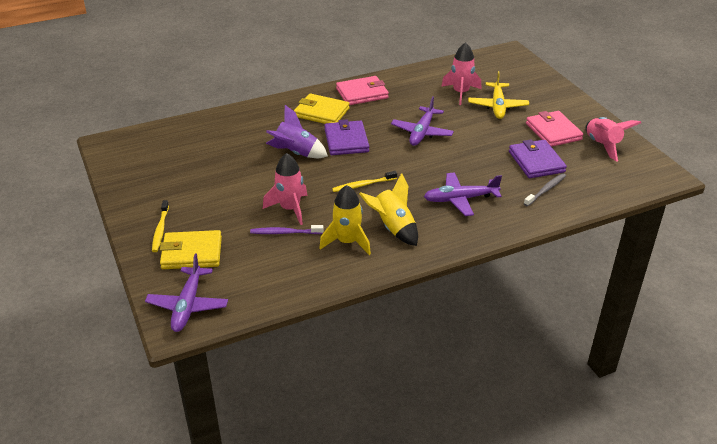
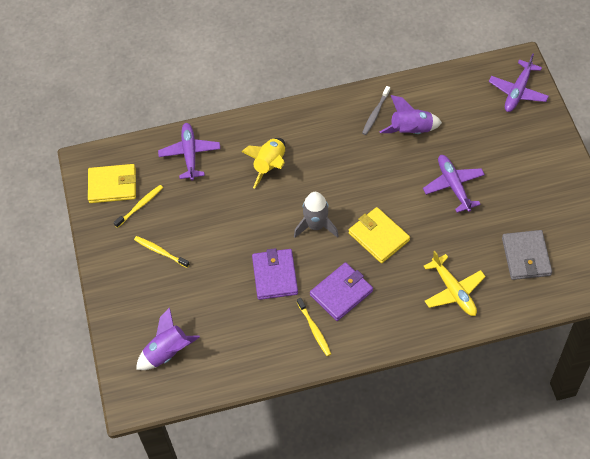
grey rocket: 0 -> 1
grey wallet: 0 -> 1
pink rocket: 3 -> 0
pink wallet: 2 -> 0
purple rocket: 1 -> 2
purple toothbrush: 1 -> 0
yellow rocket: 2 -> 1
yellow toothbrush: 2 -> 3

